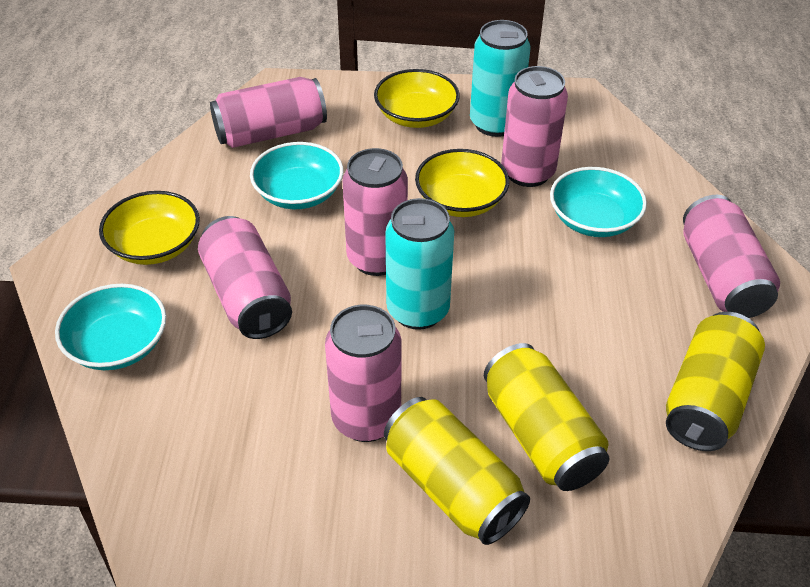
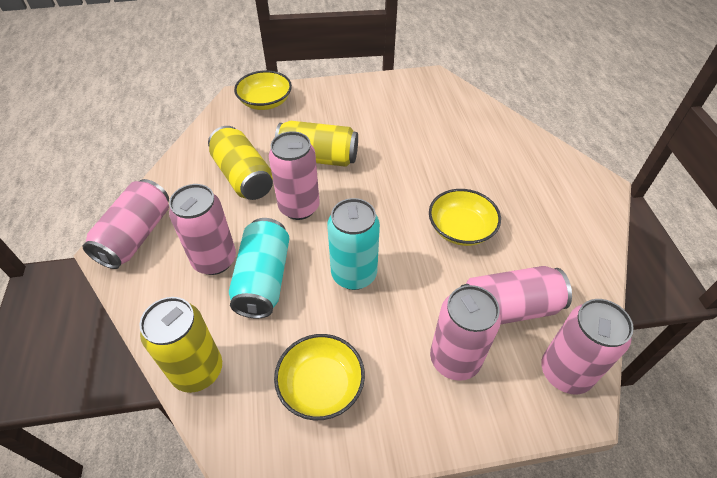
turquoise bowl: 3 -> 0

